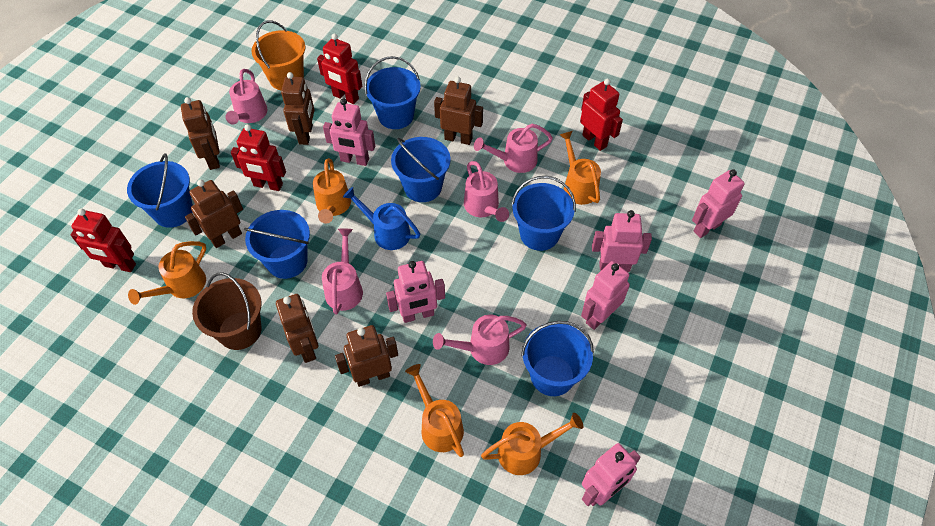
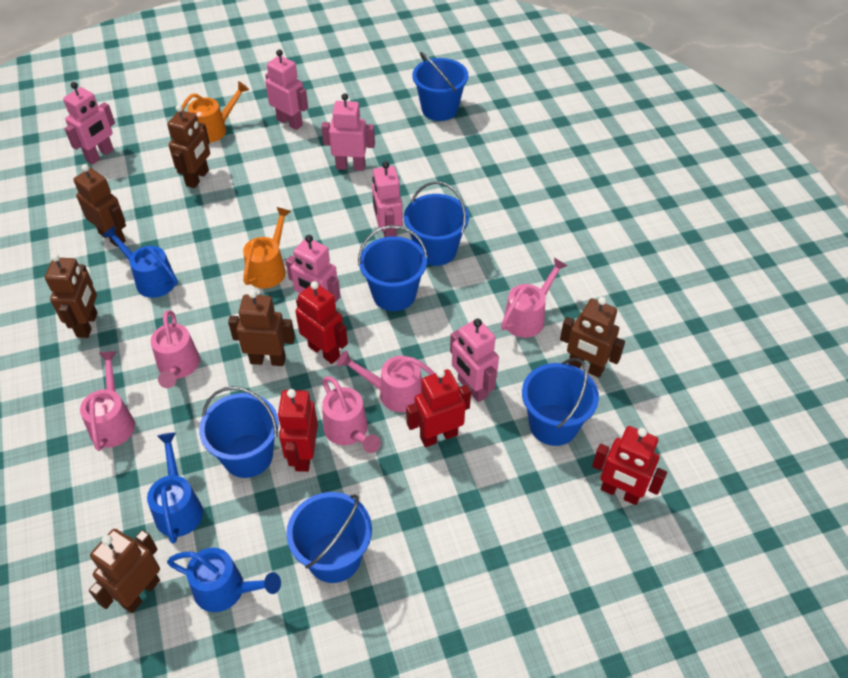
blue watering can: 1 -> 3
brown bucket: 1 -> 0
orange bucket: 1 -> 0
orange watering can: 5 -> 2

